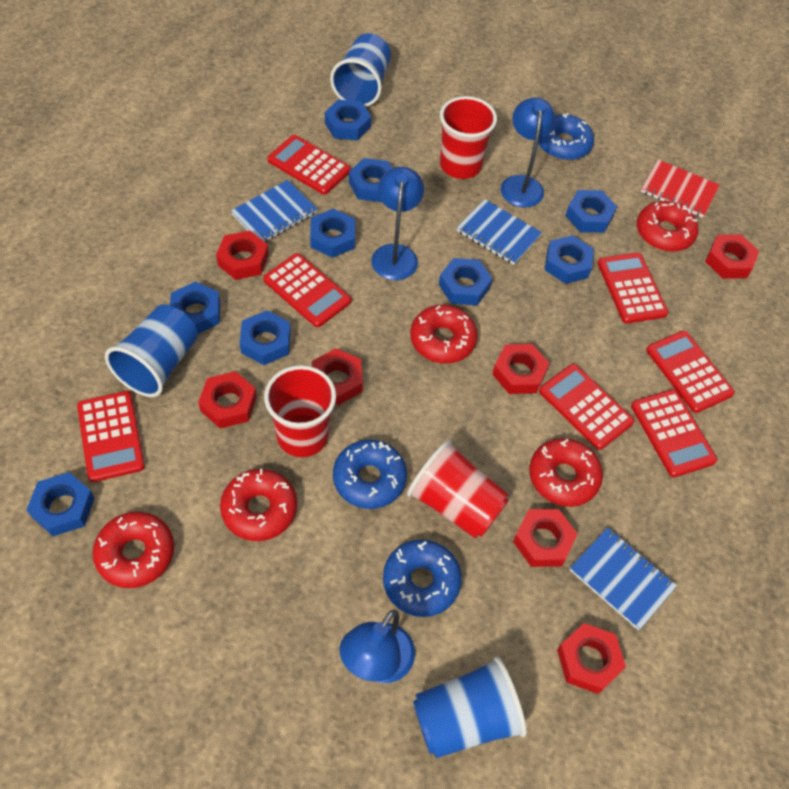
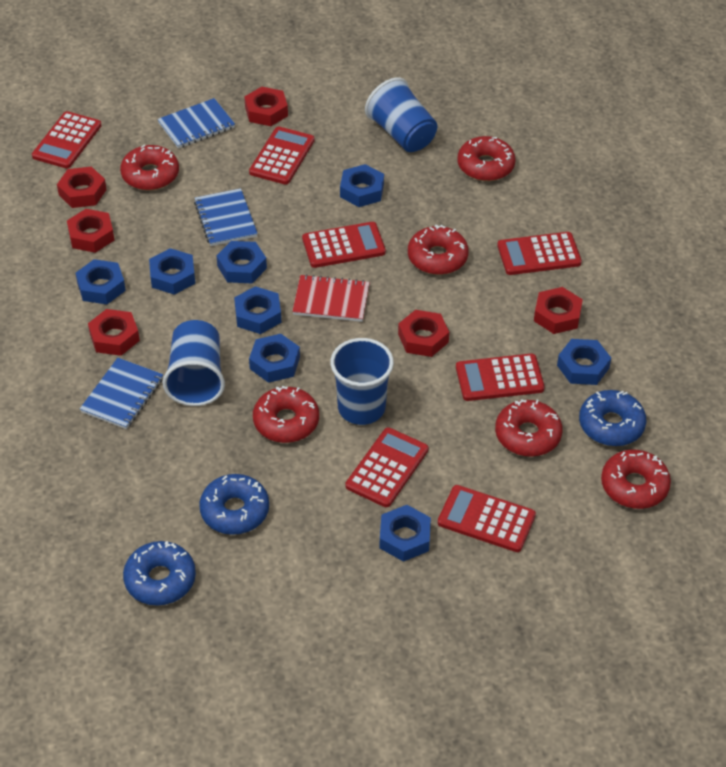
blue lamp: 3 -> 0
blue nut: 9 -> 8
red cup: 3 -> 0
red donut: 5 -> 6
red nut: 7 -> 6

